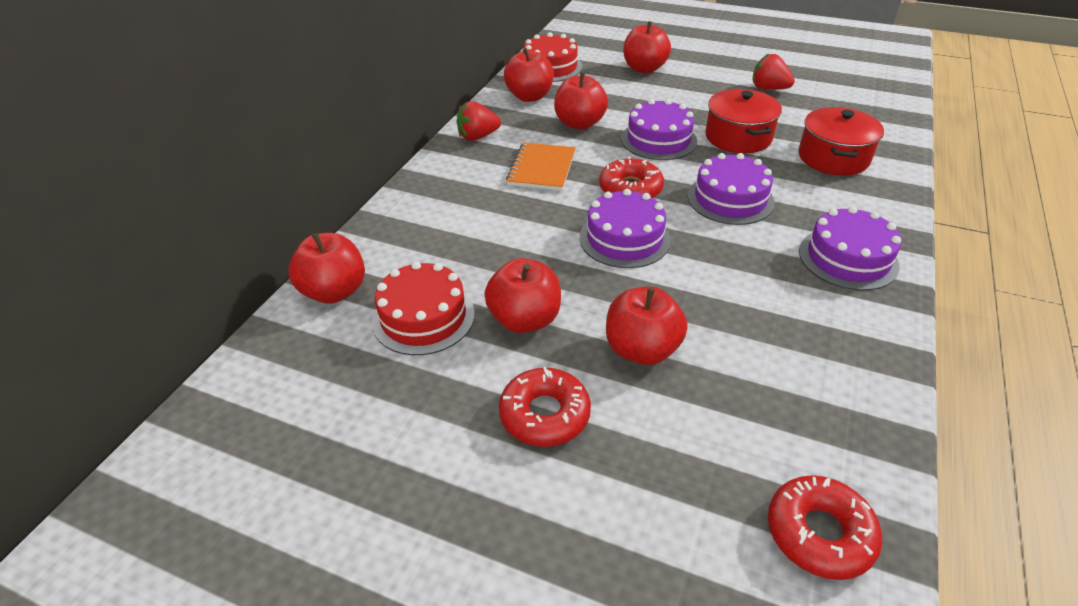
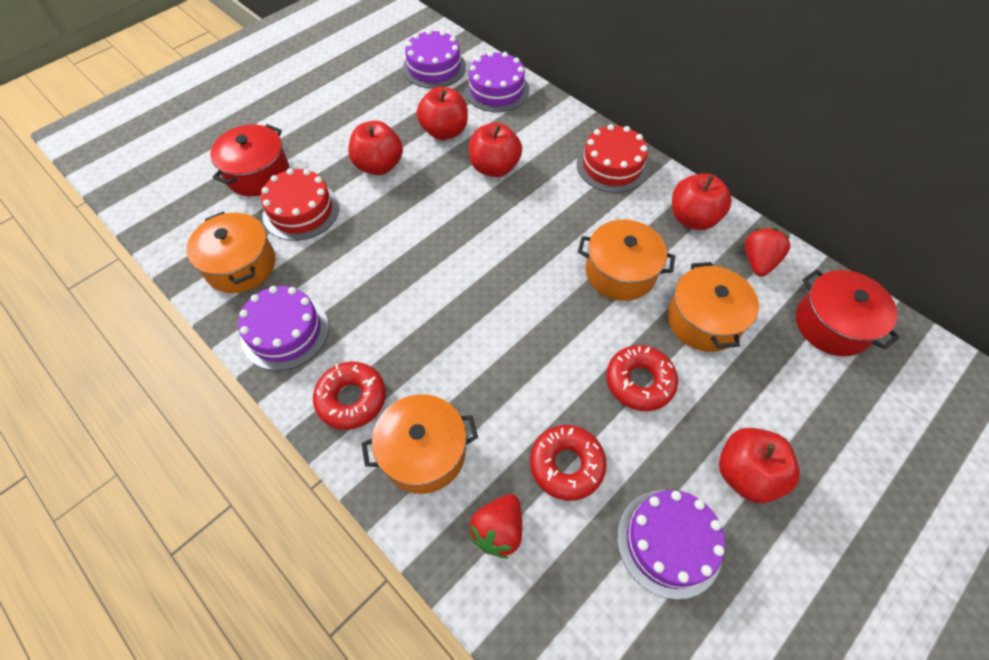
orange notebook: 1 -> 0
orange pot: 0 -> 4
red apple: 6 -> 5

